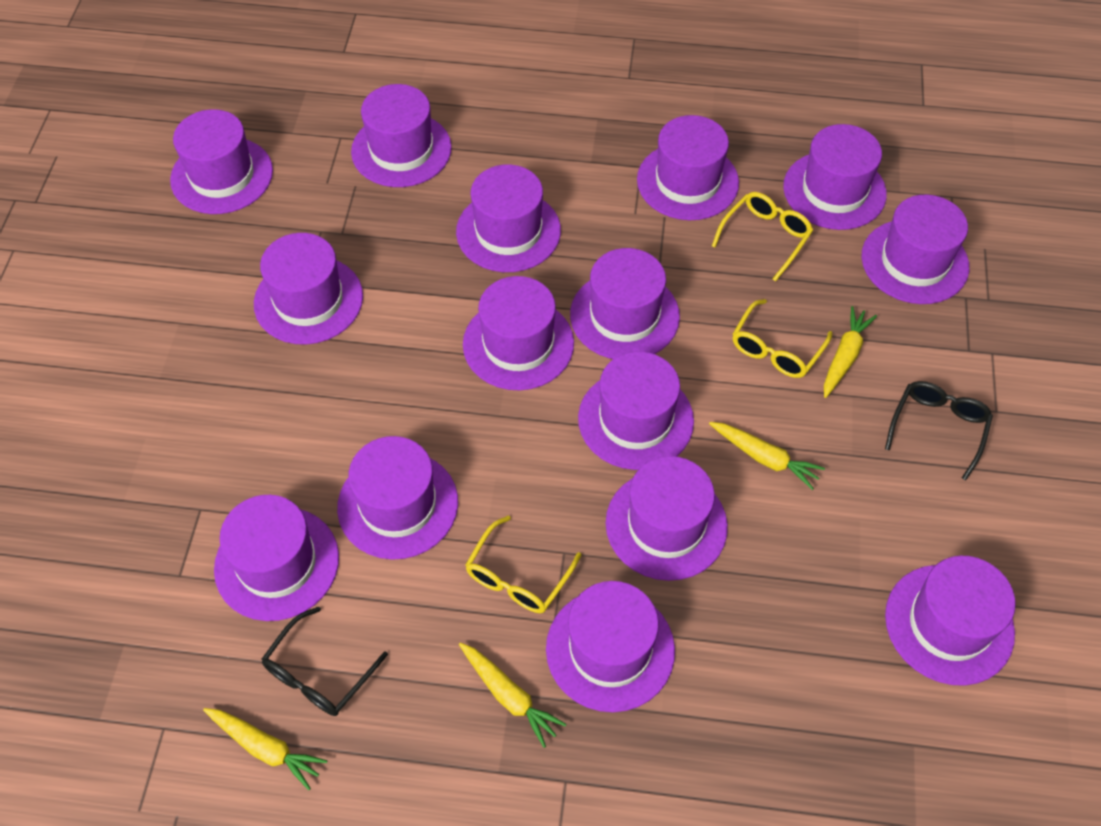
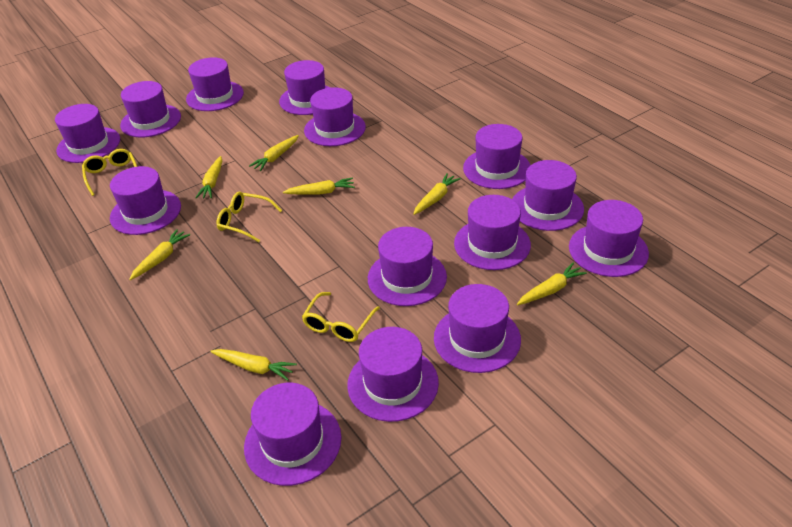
black glasses: 2 -> 0
purple hat: 15 -> 14
yellow carrot: 4 -> 7

